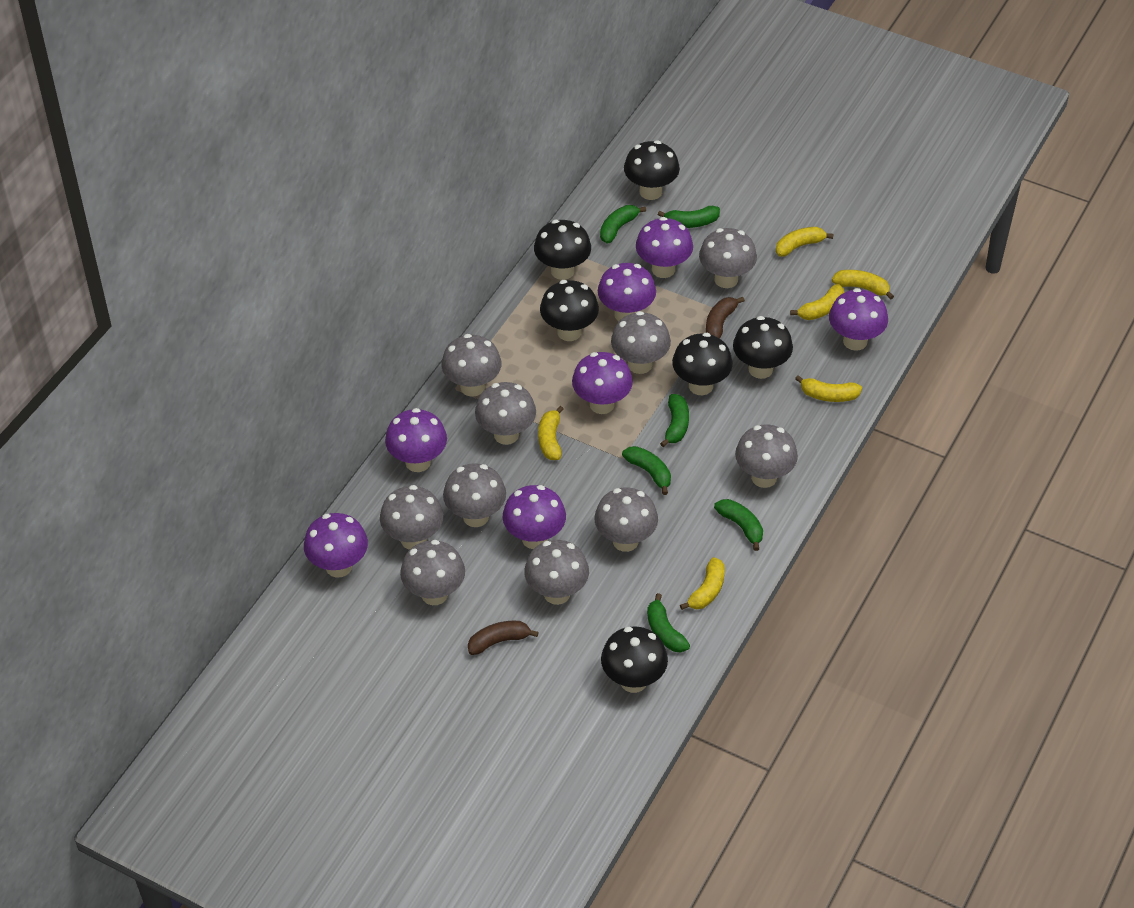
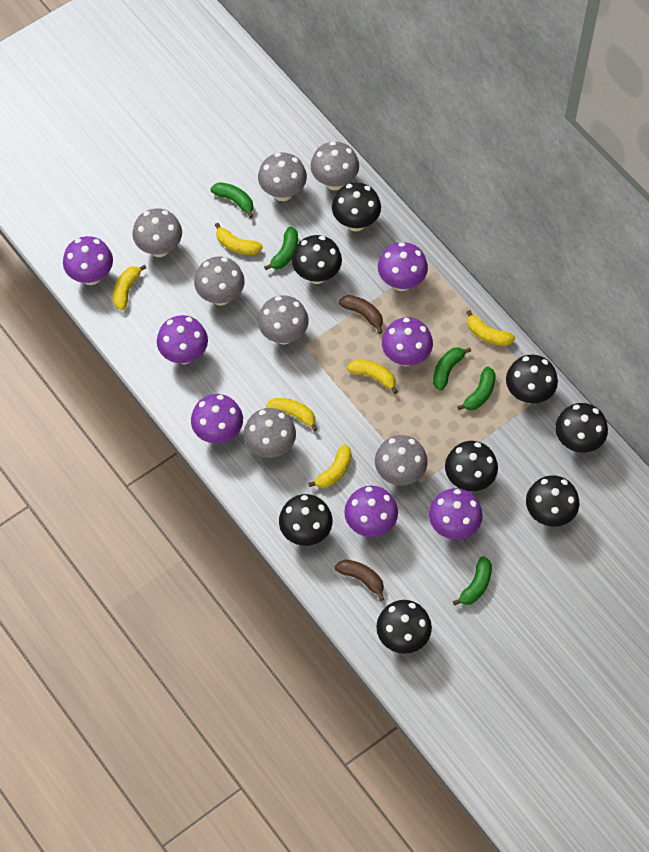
black mushroom: 6 -> 8
green banana: 6 -> 5
grey mushroom: 10 -> 7

